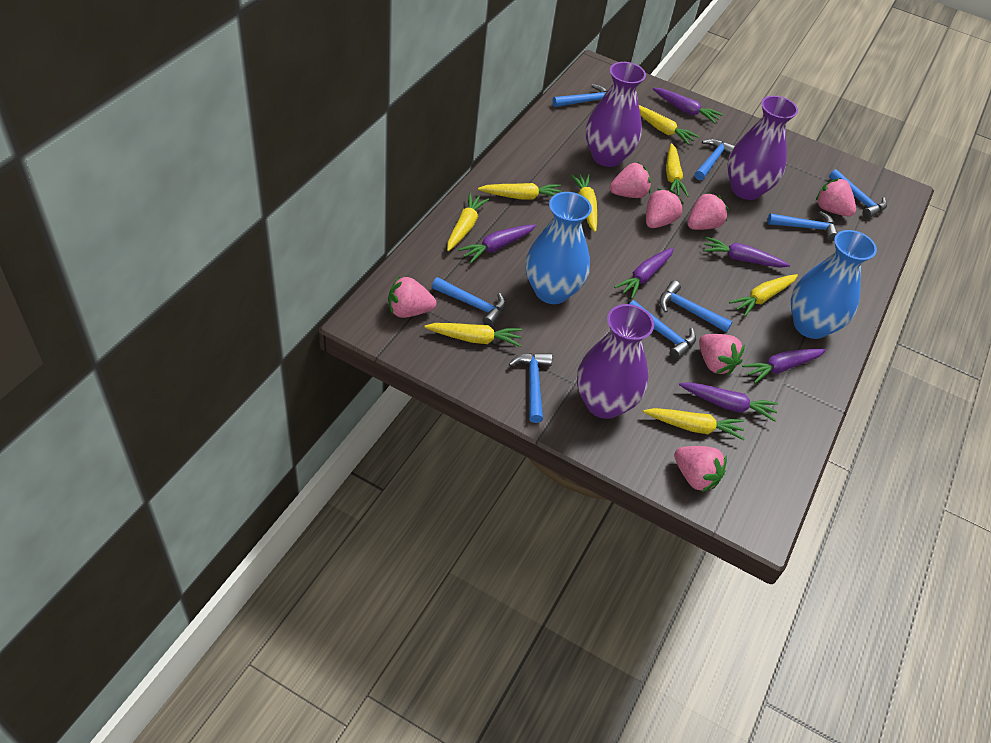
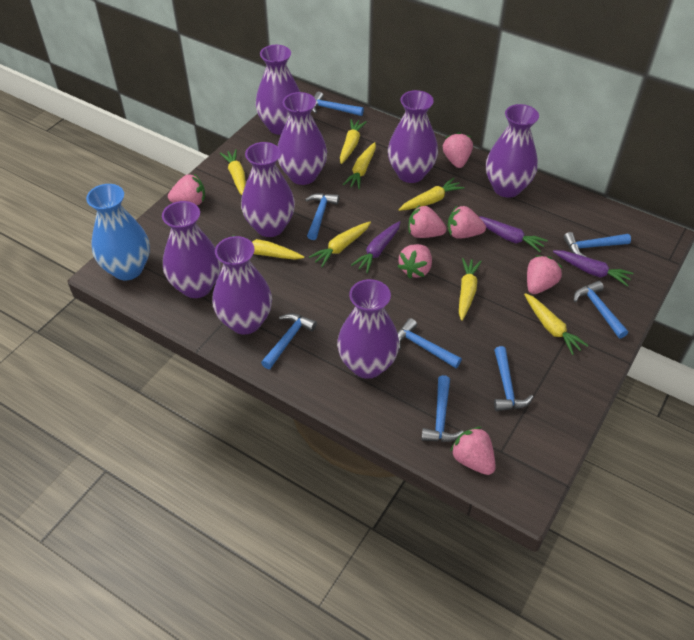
blue vase: 2 -> 1
purple carrot: 6 -> 3
purple vase: 3 -> 8

